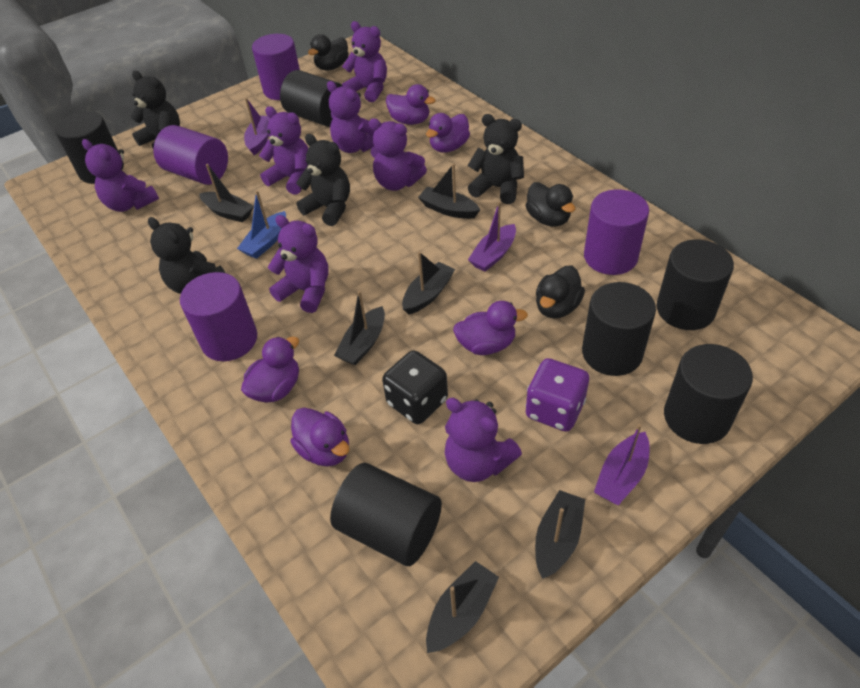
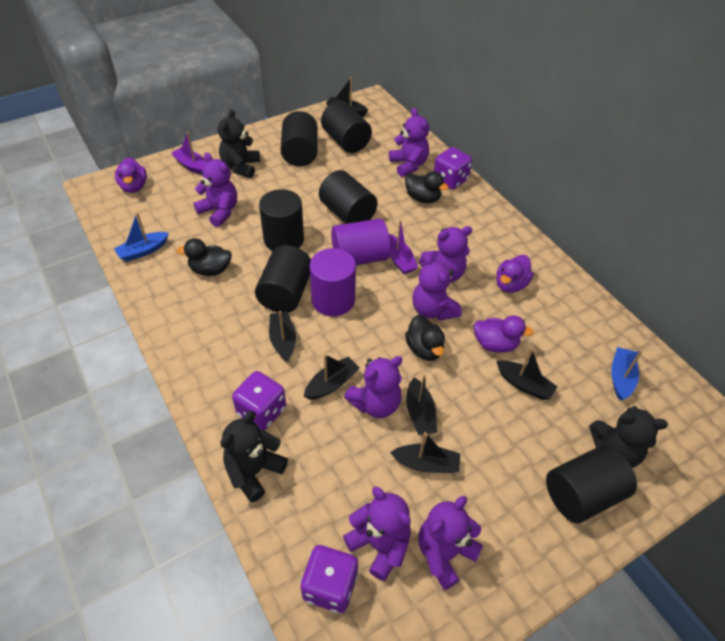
black dice: 1 -> 0
black teddy bear: 4 -> 3
blue boat: 1 -> 2
purple boat: 3 -> 2
purple cylinder: 4 -> 2
purple dice: 1 -> 3
purple duck: 5 -> 3

